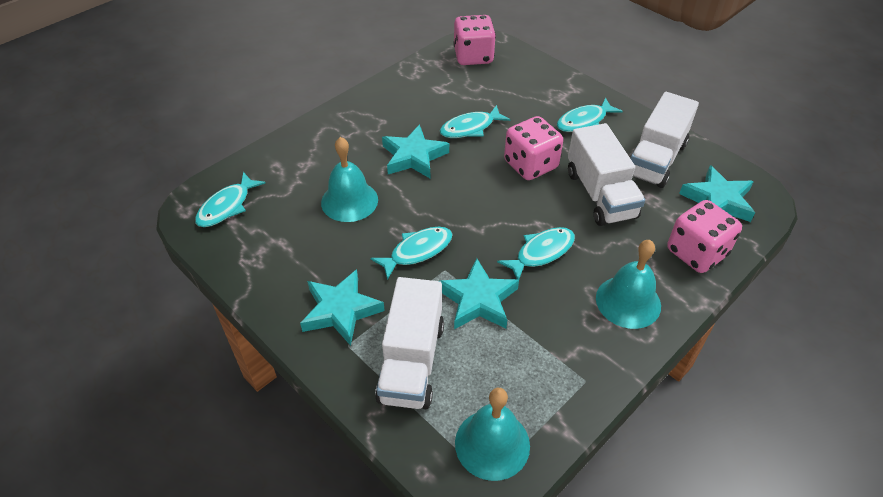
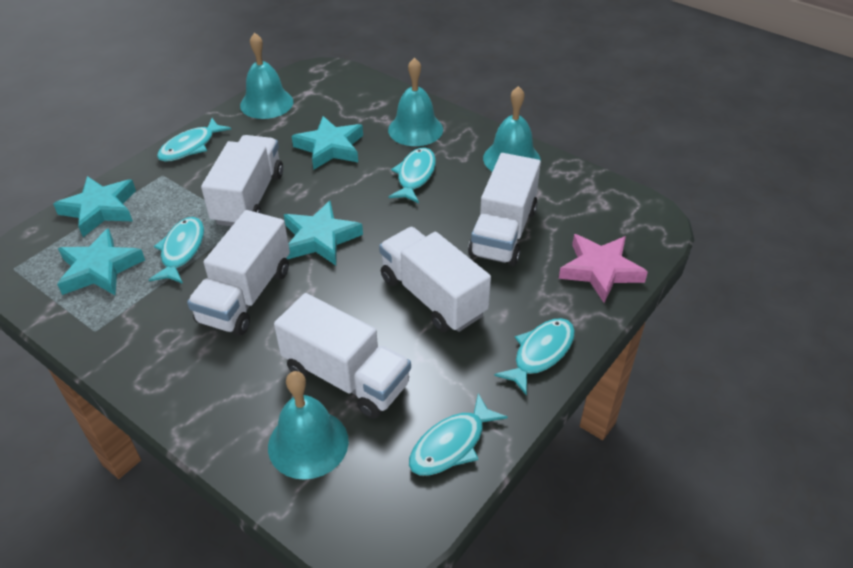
pink dice: 3 -> 0
pink star: 0 -> 1
turquoise bell: 3 -> 4
white truck: 3 -> 5

